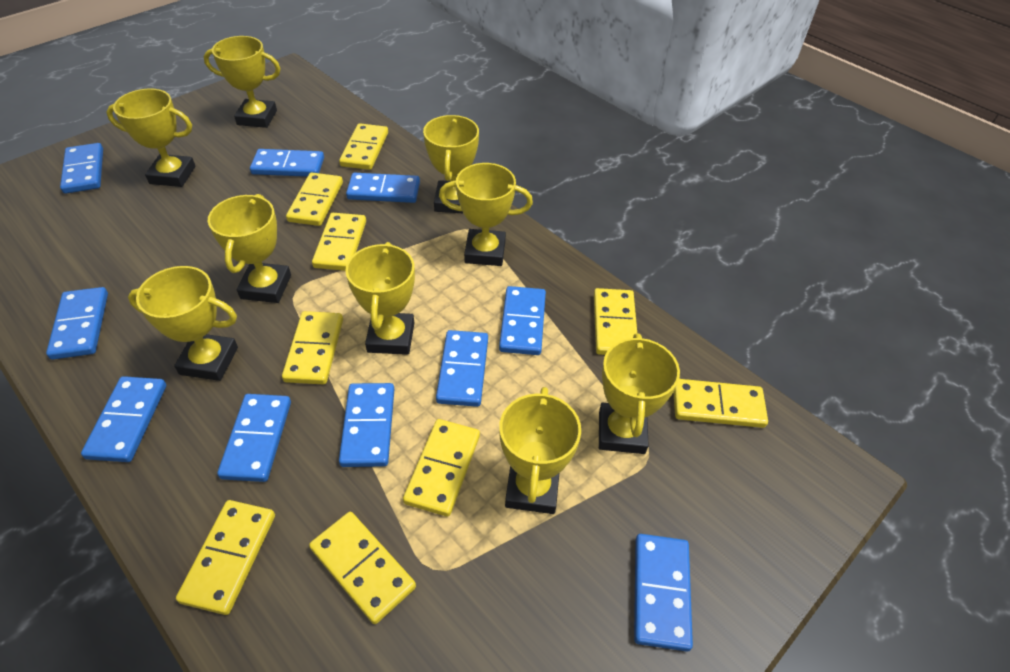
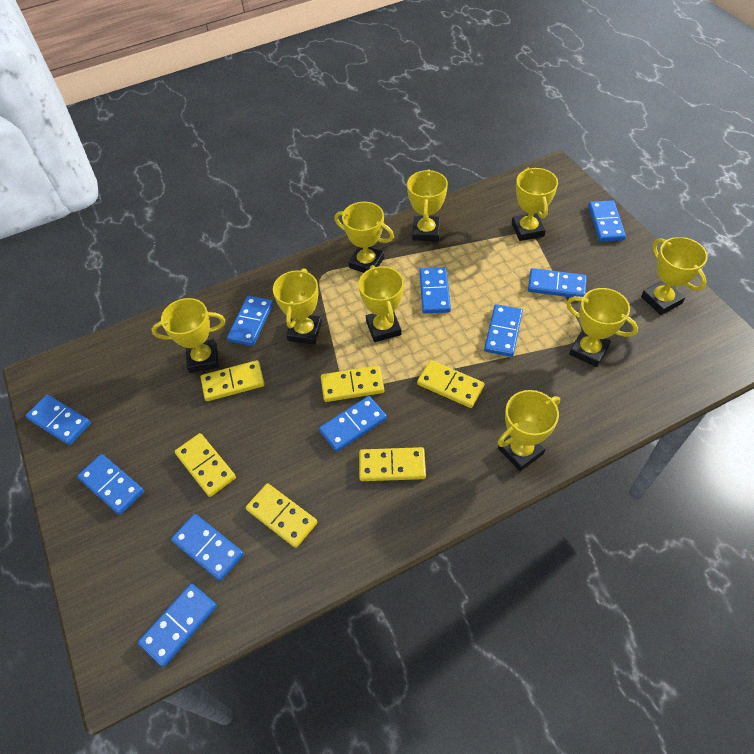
yellow domino: 9 -> 6

